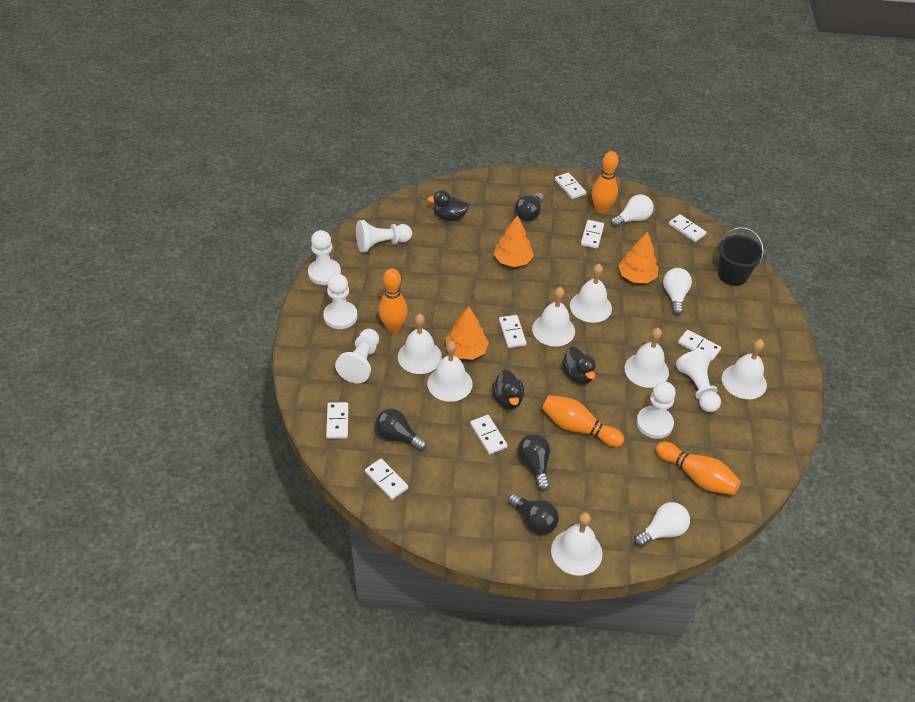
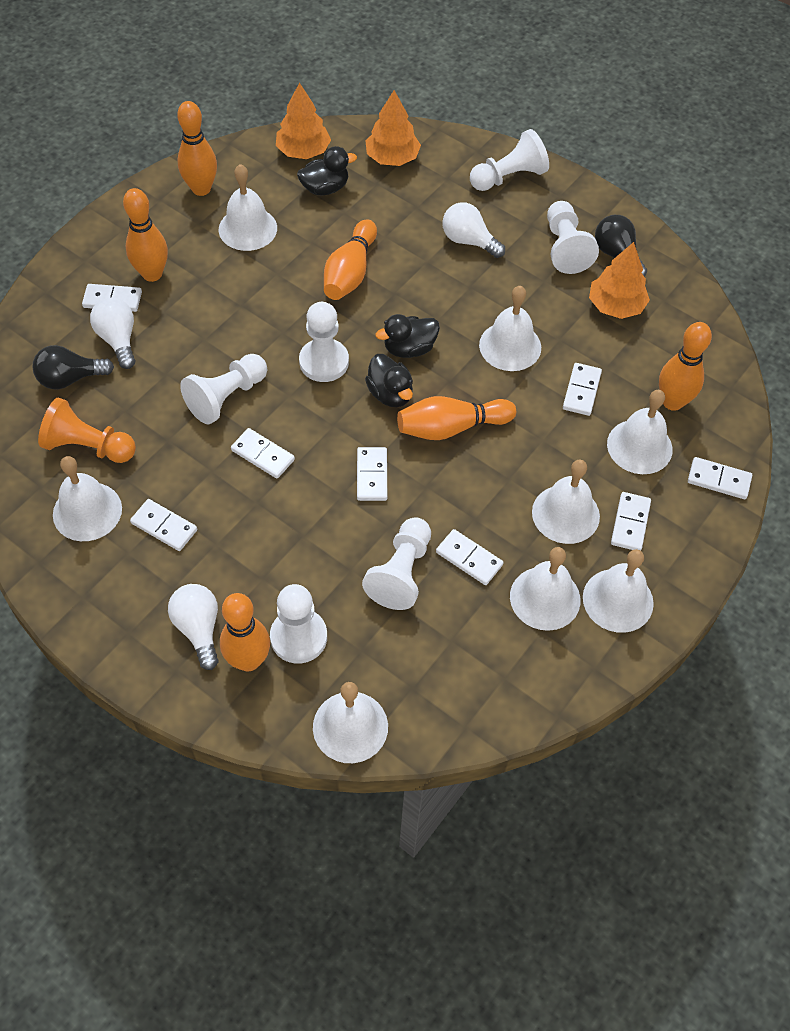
black bucket: 1 -> 0
black light bulb: 4 -> 2
orange bowling pin: 4 -> 6
orange pawn: 0 -> 1
white bell: 7 -> 8

